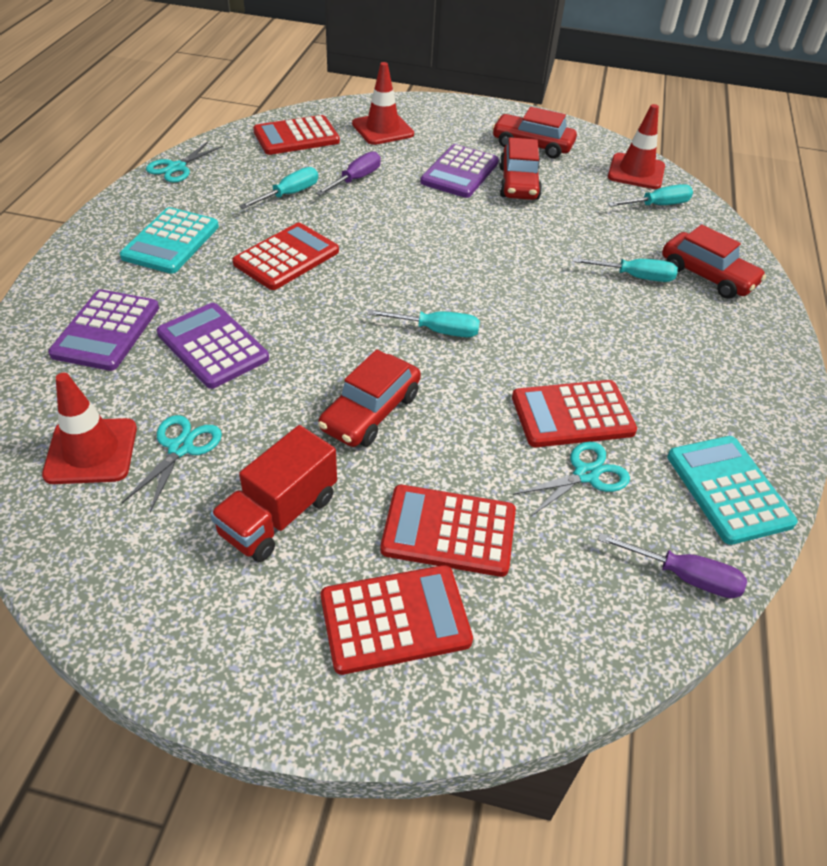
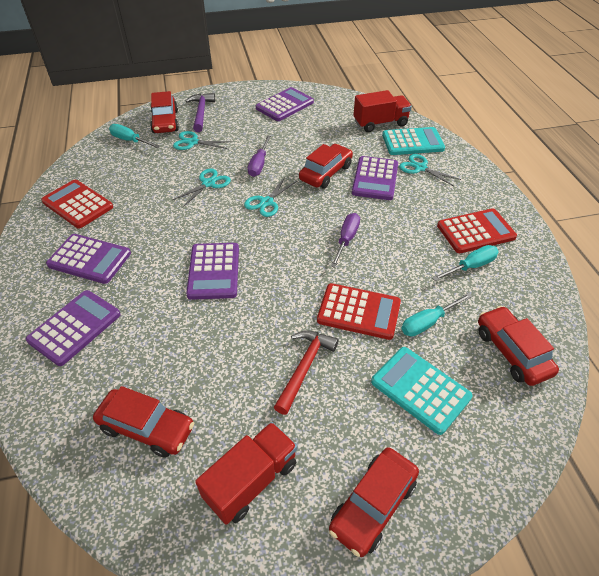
purple calculator: 3 -> 5
purple hammer: 0 -> 1
red calculator: 5 -> 3
red car: 4 -> 5
red hammer: 0 -> 1
red traffic cone: 3 -> 0
red truck: 1 -> 2
turquoise scissors: 3 -> 4
turquoise screwdriver: 4 -> 3

